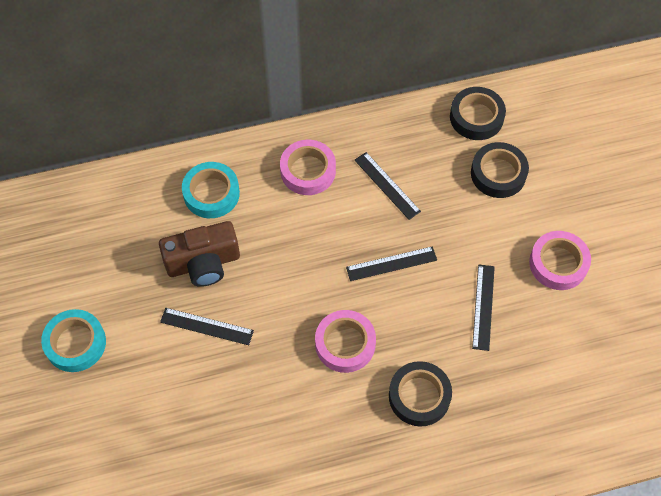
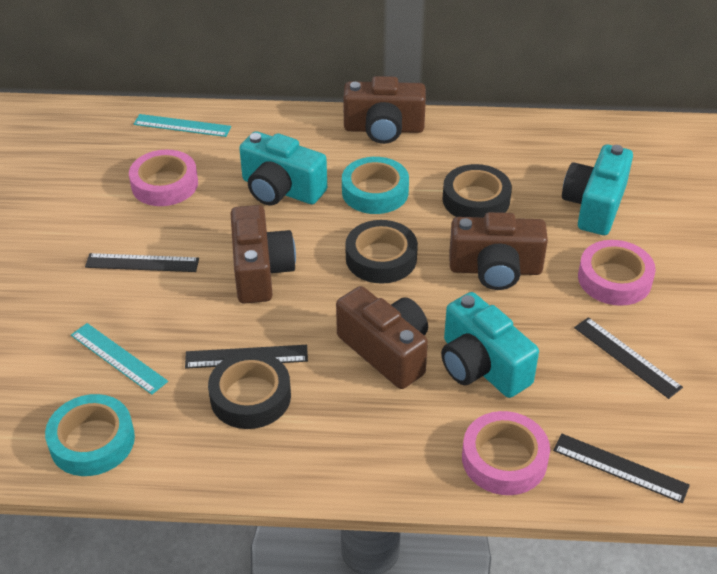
brown camera: 1 -> 4
turquoise camera: 0 -> 3
turquoise ruler: 0 -> 2

